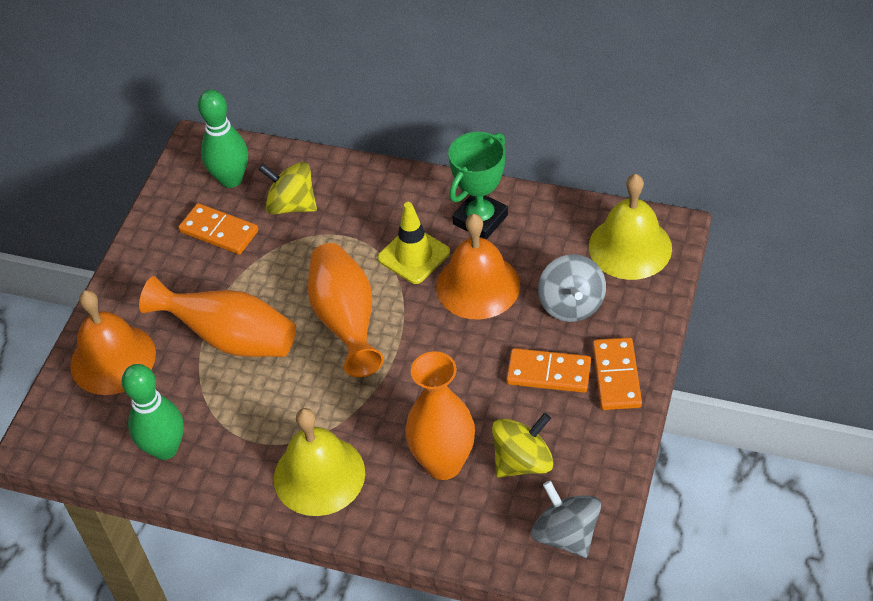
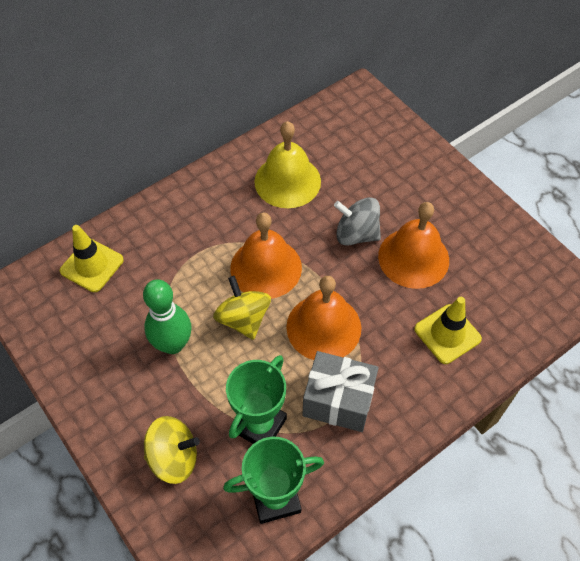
green bowling pin: 2 -> 1
green trophy: 1 -> 2
grey gift: 0 -> 1
grey spinning top: 2 -> 1
orange bell: 2 -> 3
orange domino: 3 -> 0
orange vase: 3 -> 0
yellow bell: 2 -> 1
yellow traffic cone: 1 -> 2

